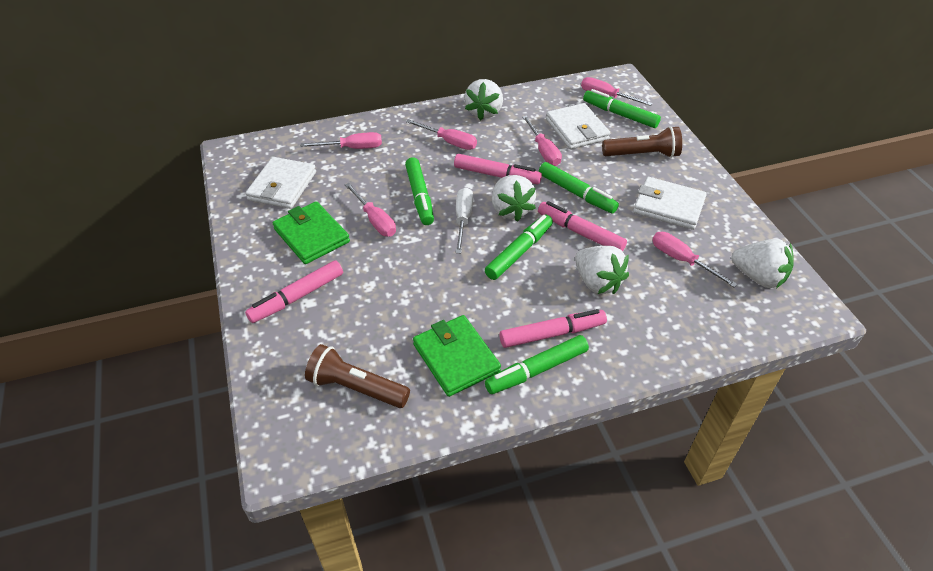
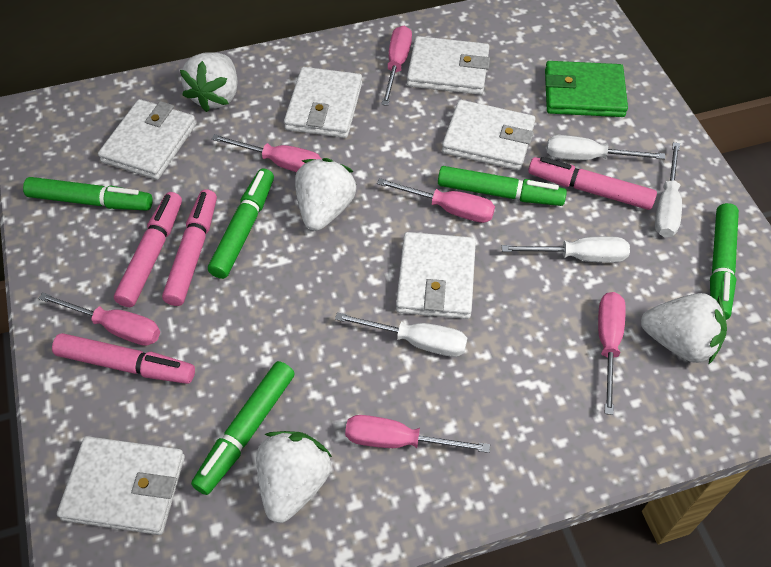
brown flashlight: 2 -> 0
green wallet: 2 -> 1
white screwdriver: 1 -> 4
white wallet: 3 -> 6

